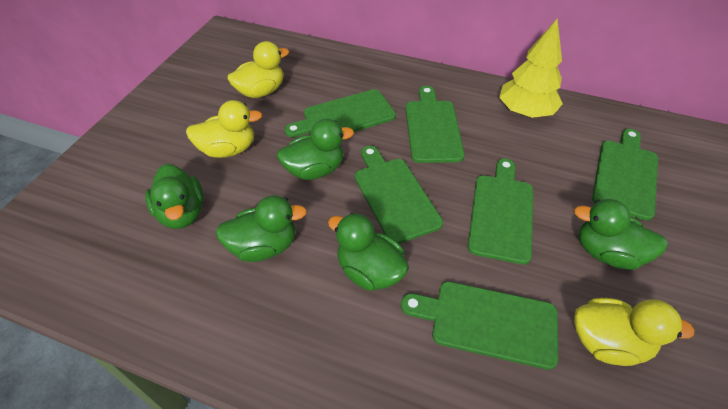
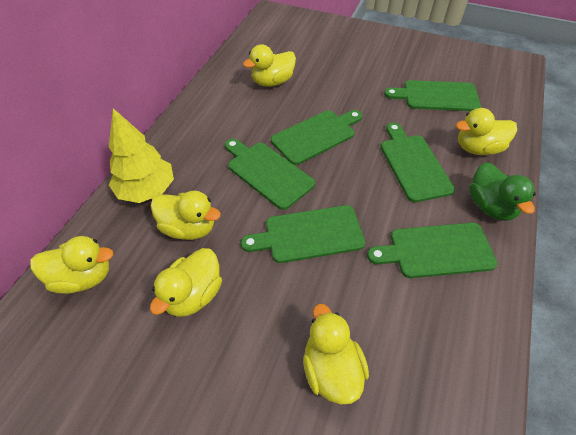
green duck: 5 -> 1
yellow duck: 3 -> 6

